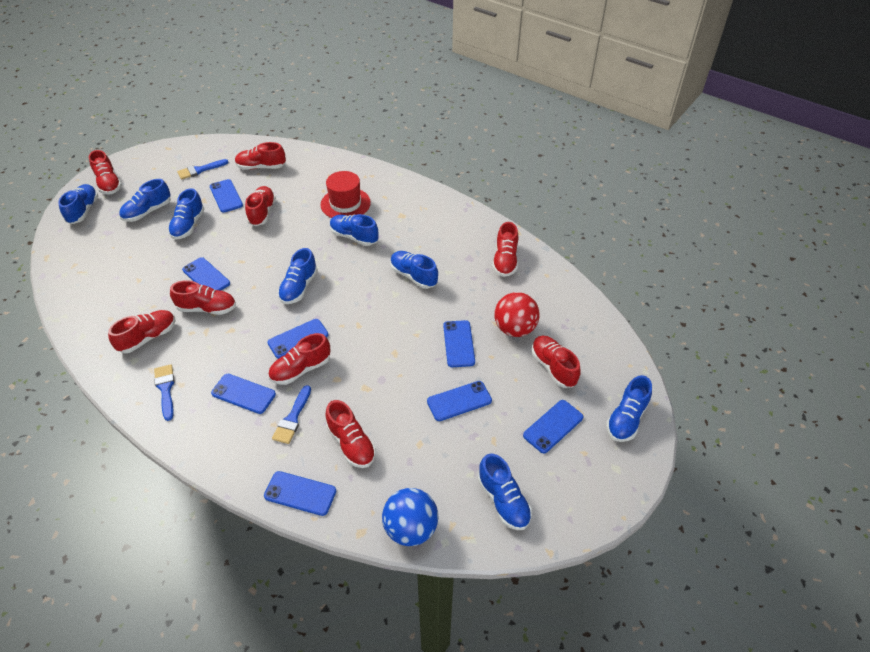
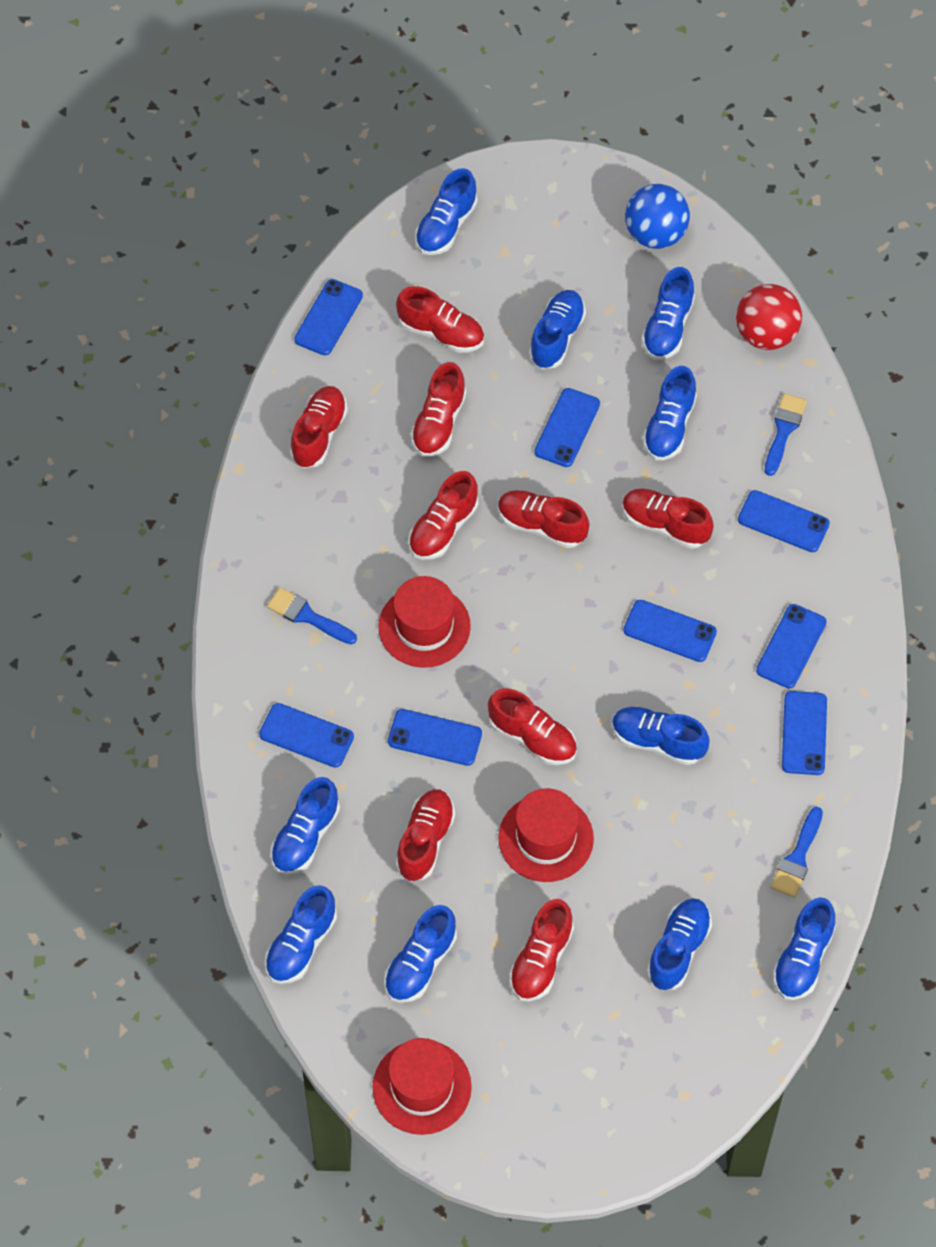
blue shoe: 8 -> 10
red hat: 1 -> 3

